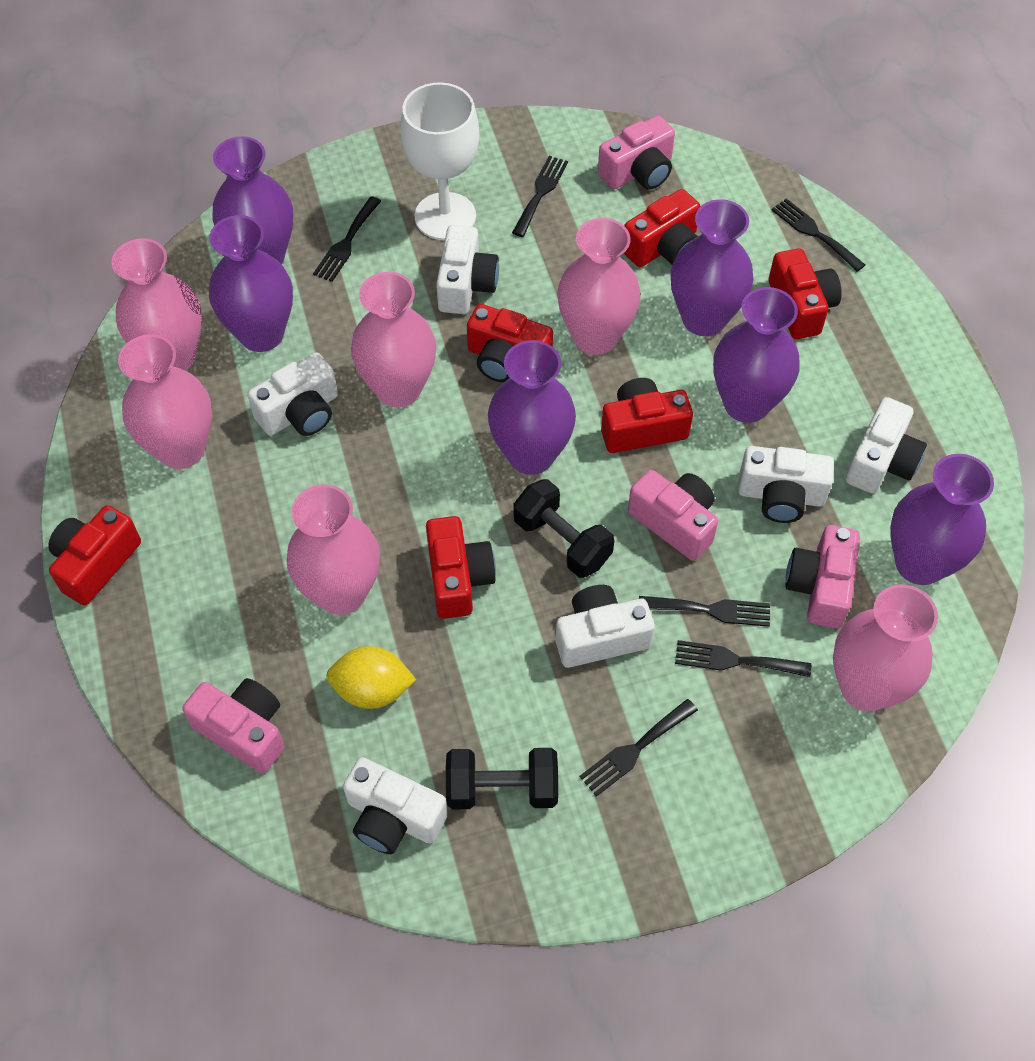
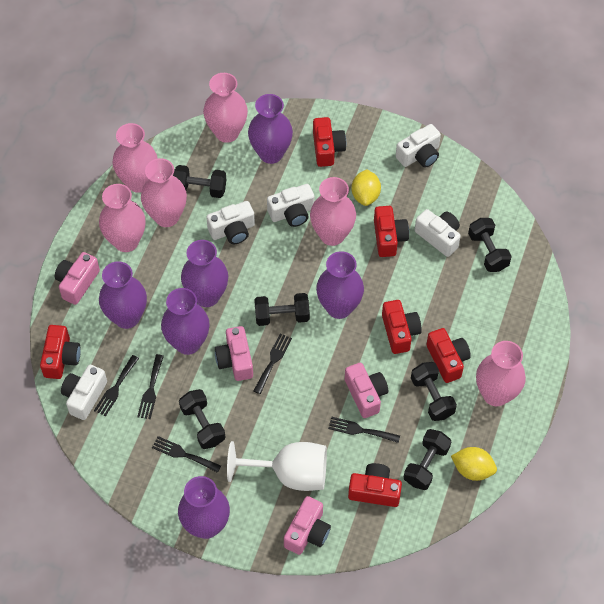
black dumbbell: 2 -> 6
black fork: 6 -> 5
white camera: 6 -> 5
yellow lemon: 1 -> 2

